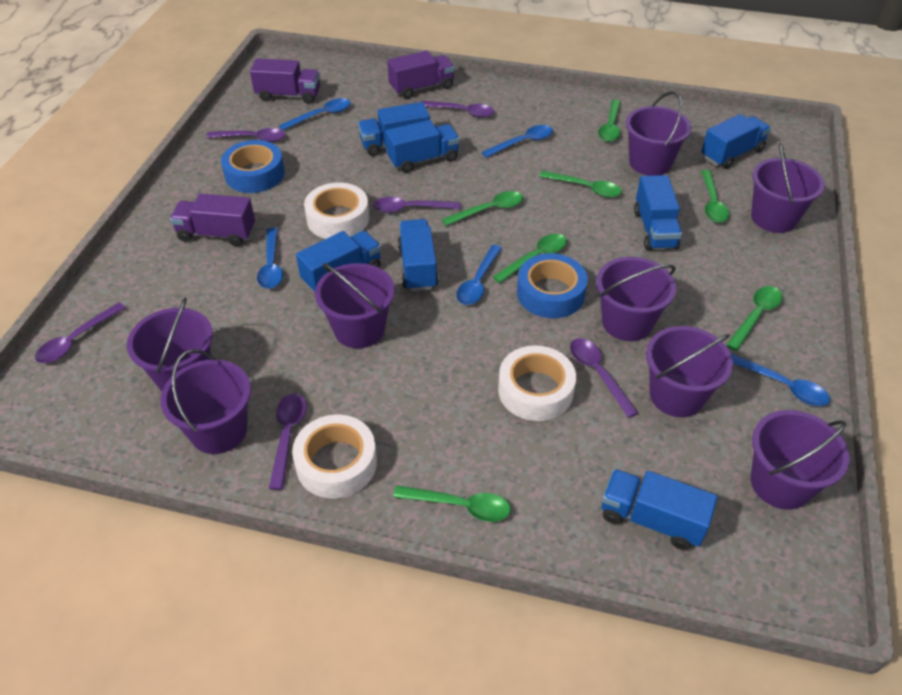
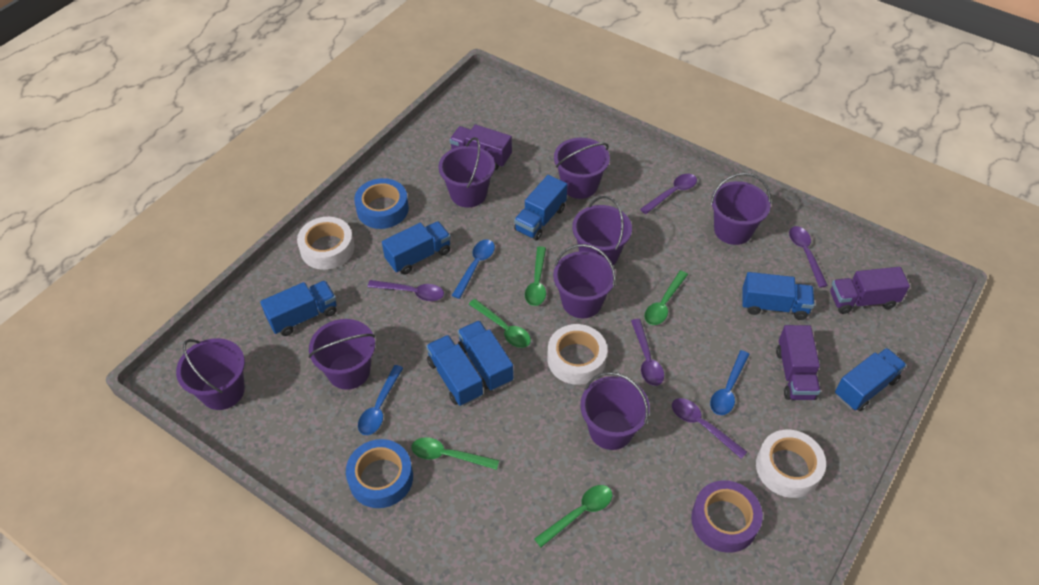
blue spoon: 5 -> 3
green spoon: 7 -> 5
purple spoon: 6 -> 5
purple tape: 0 -> 1

